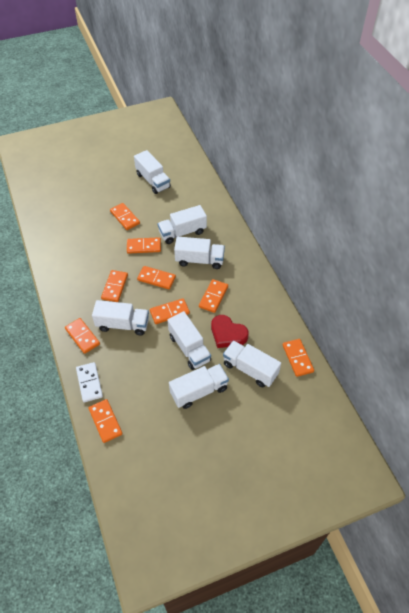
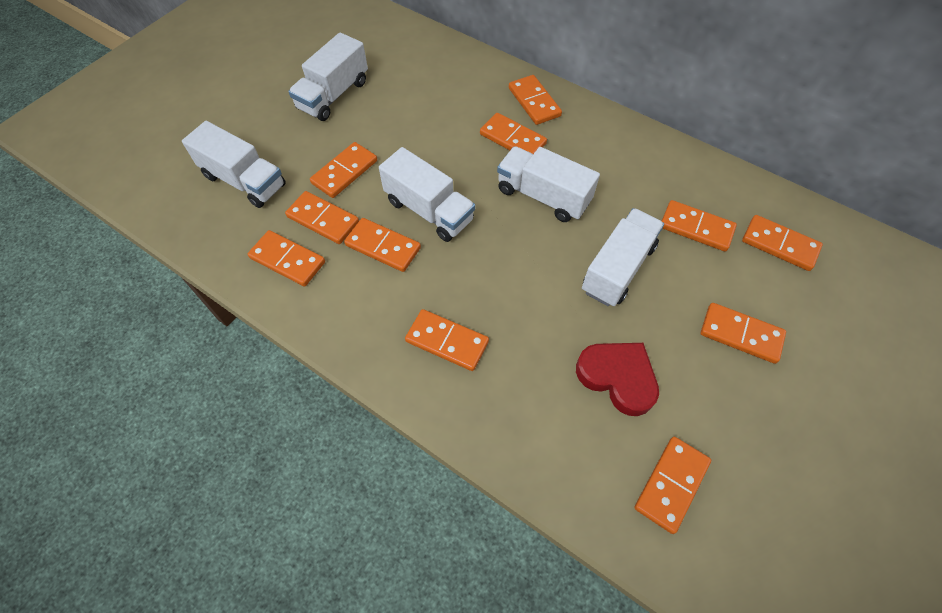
orange domino: 9 -> 11
white domino: 1 -> 0
white truck: 7 -> 5

